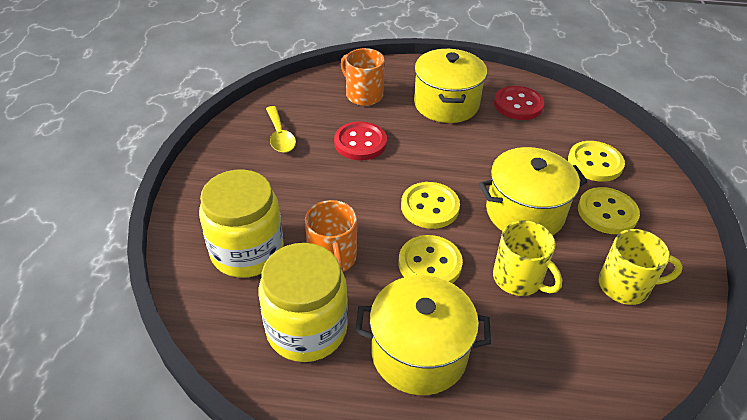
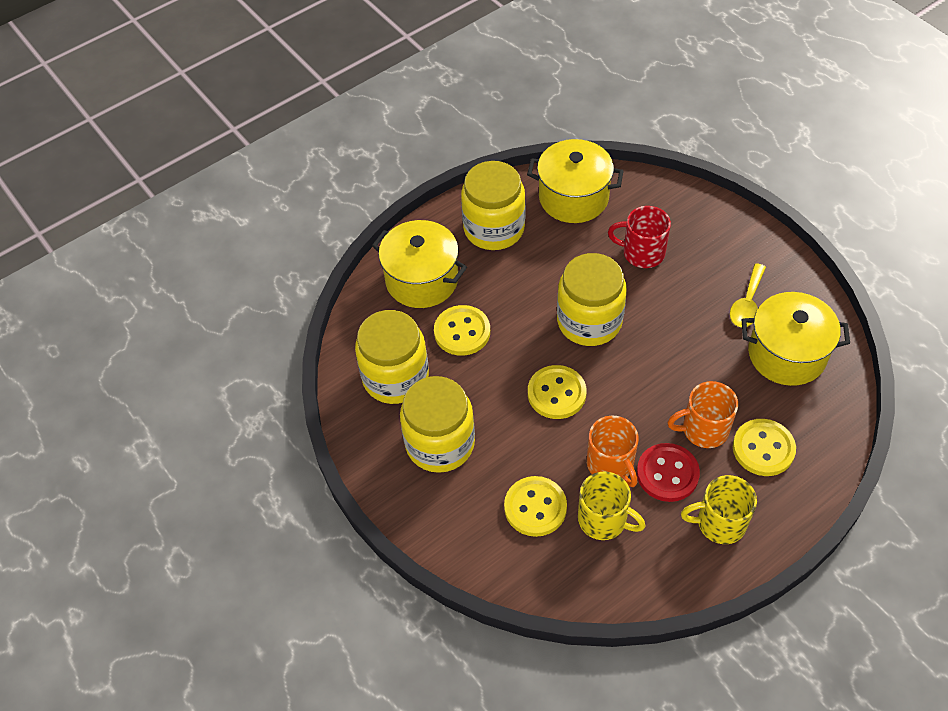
red button: 2 -> 1
red mug: 0 -> 1
yellow jar: 2 -> 4

